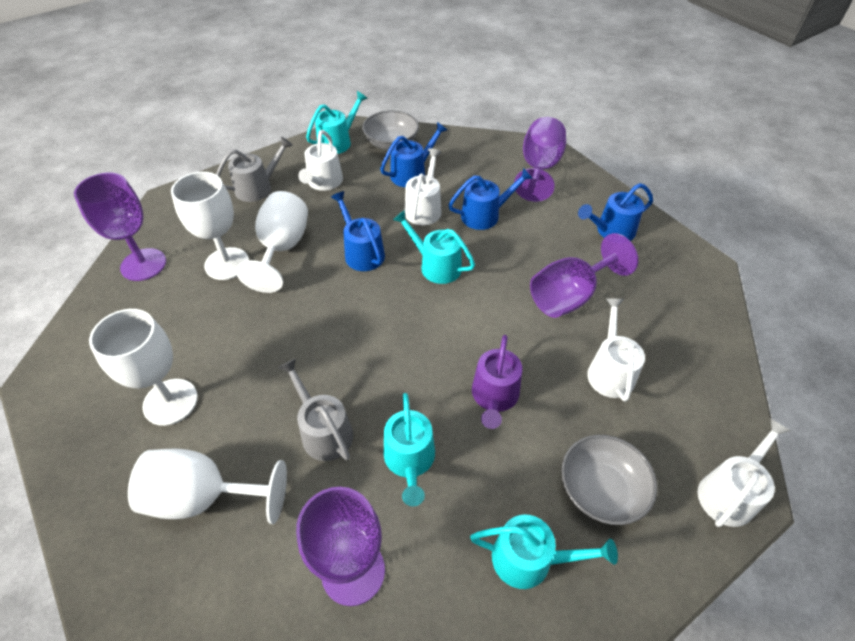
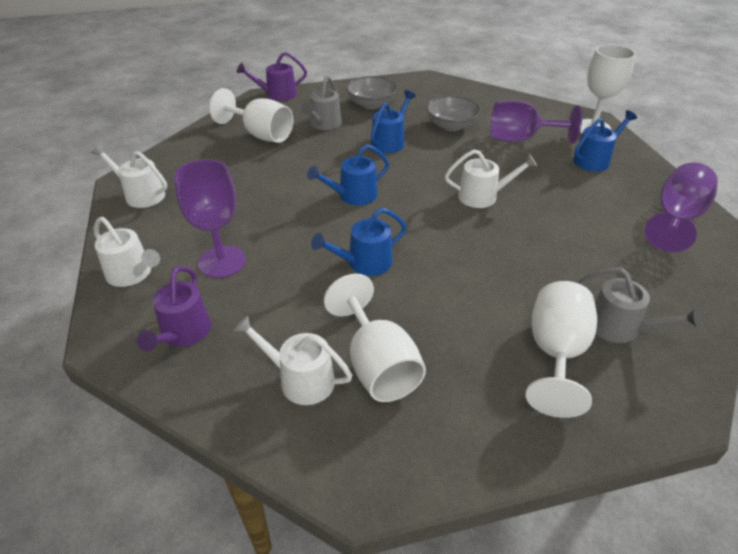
purple goblet: 4 -> 3
purple watering can: 1 -> 2
turquoise watering can: 4 -> 0

